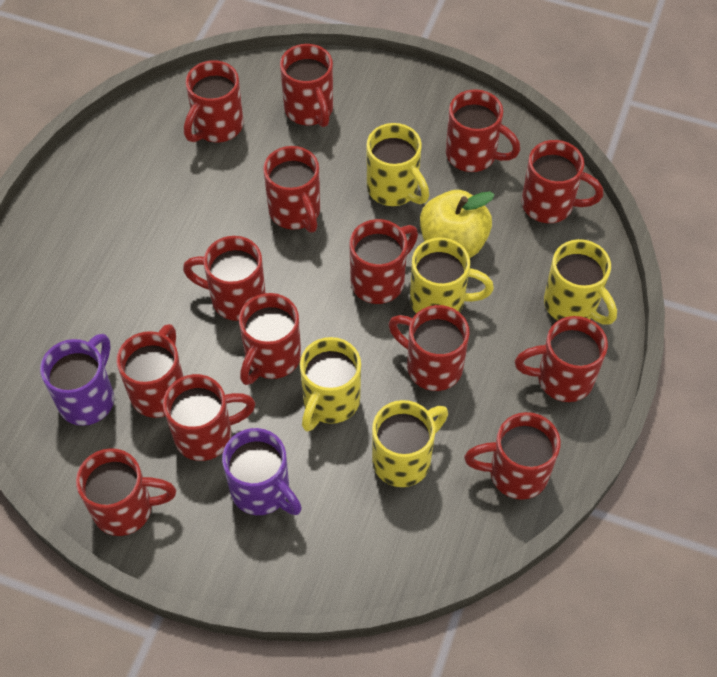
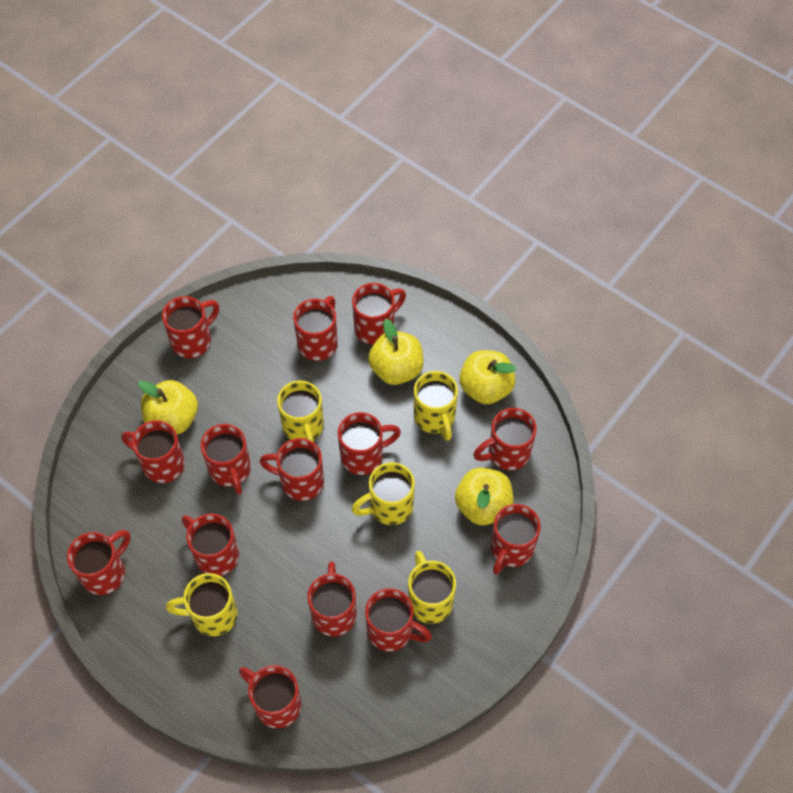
purple mug: 2 -> 0
yellow apple: 1 -> 4

